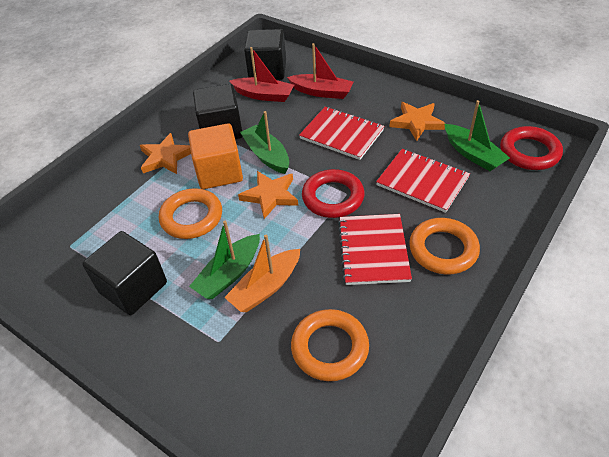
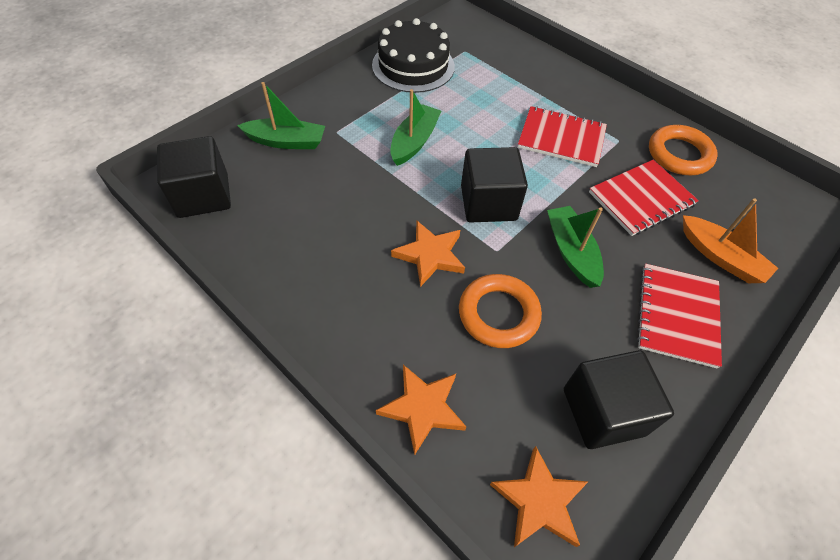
black cake: 0 -> 1
orange cube: 1 -> 0
orange ring: 3 -> 2
red boat: 2 -> 0
red ring: 2 -> 0

